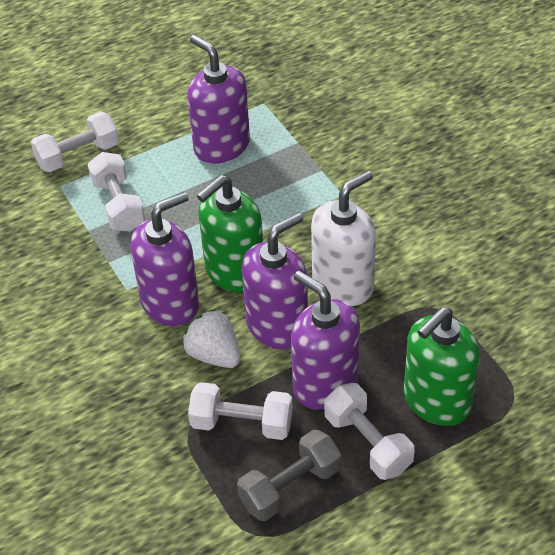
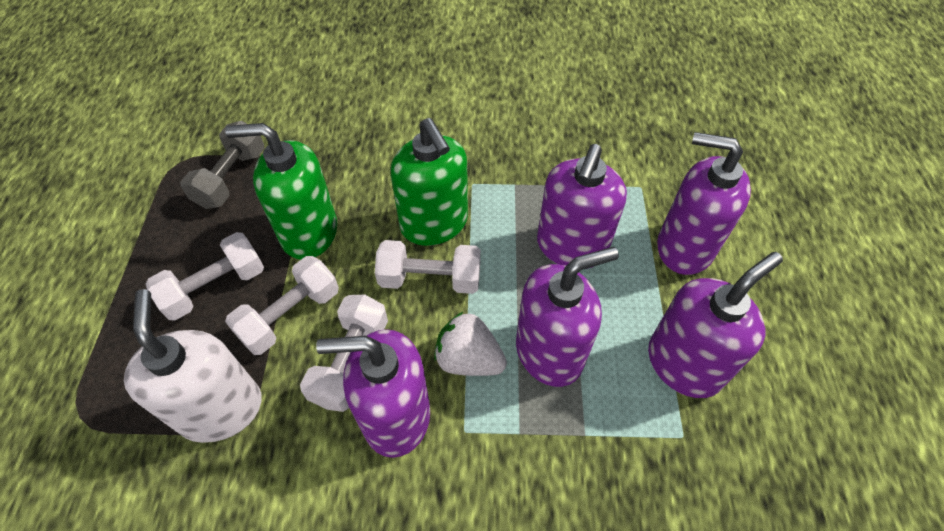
purple soap dispenser: 4 -> 5

